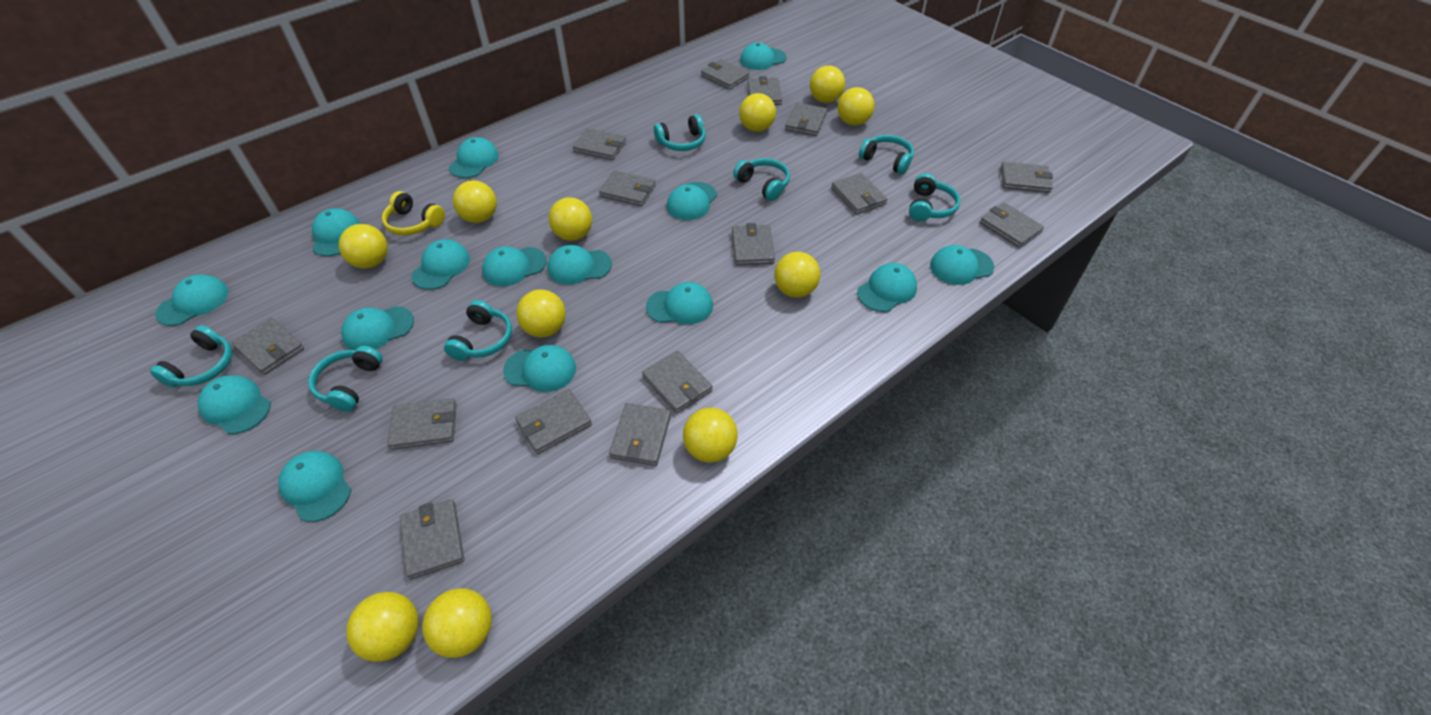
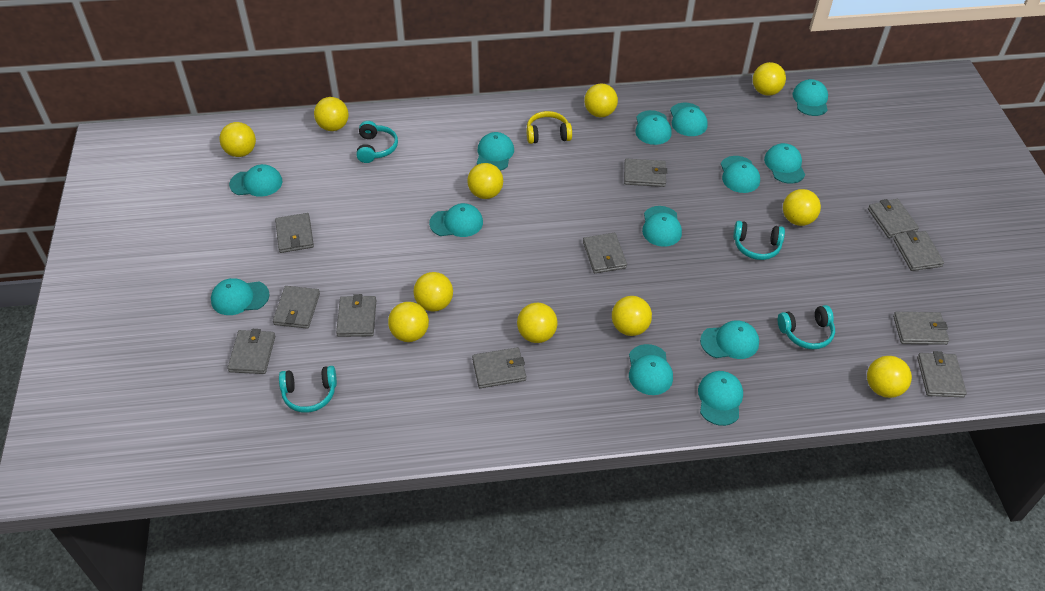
grey wallet: 15 -> 11
turquoise cap: 15 -> 13
turquoise headphones: 7 -> 4

